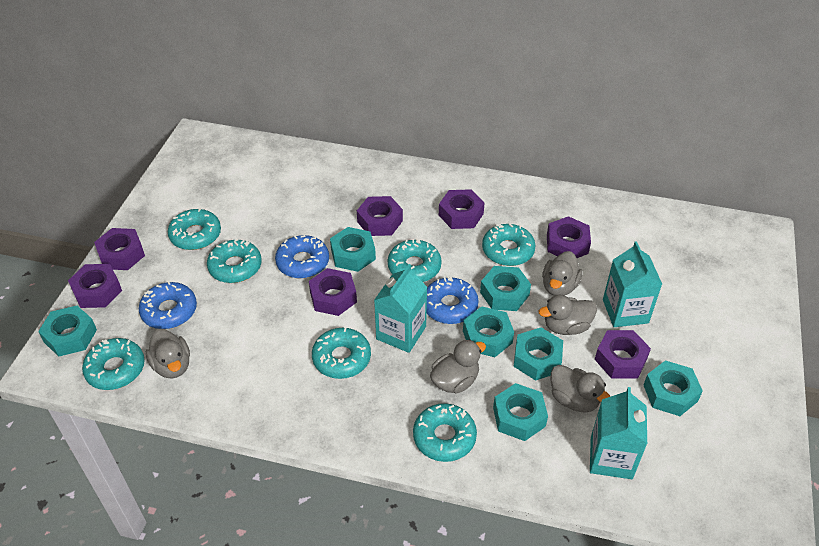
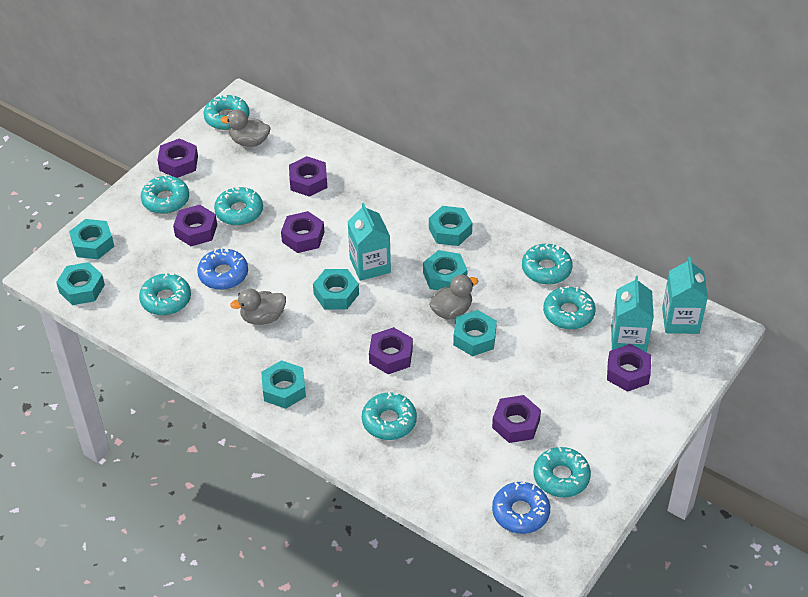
blue donut: 3 -> 2
grey duck: 5 -> 3
turquoise donut: 7 -> 8

